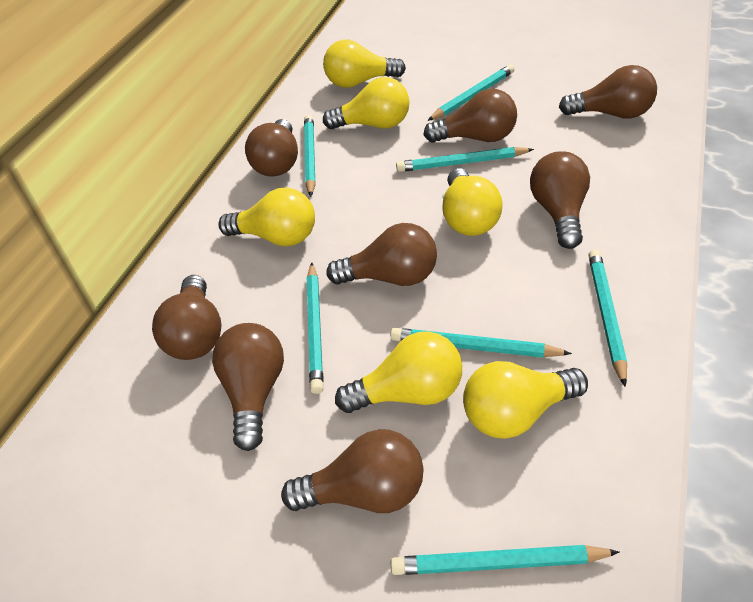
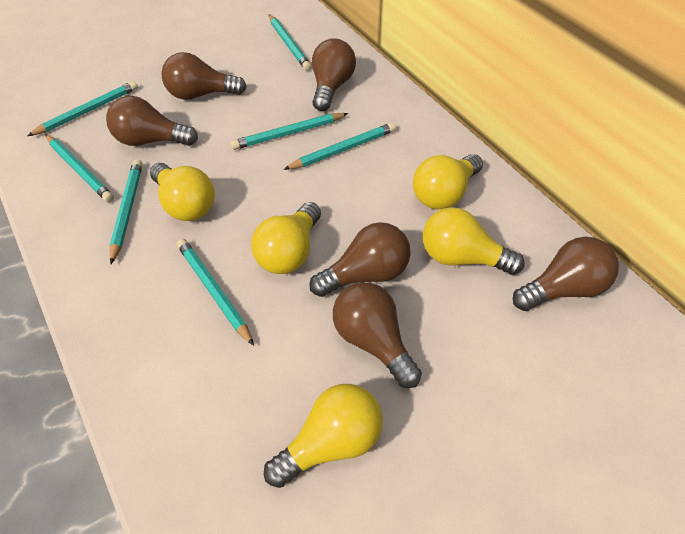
brown light bulb: 8 -> 6
yellow light bulb: 6 -> 5

